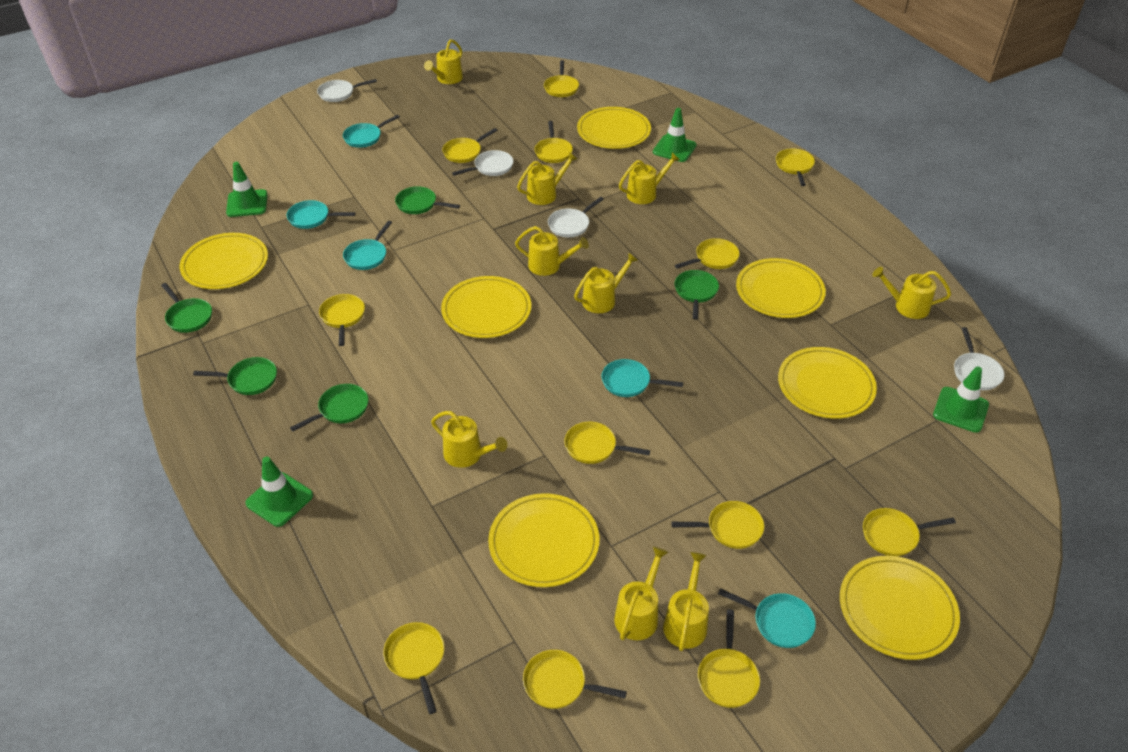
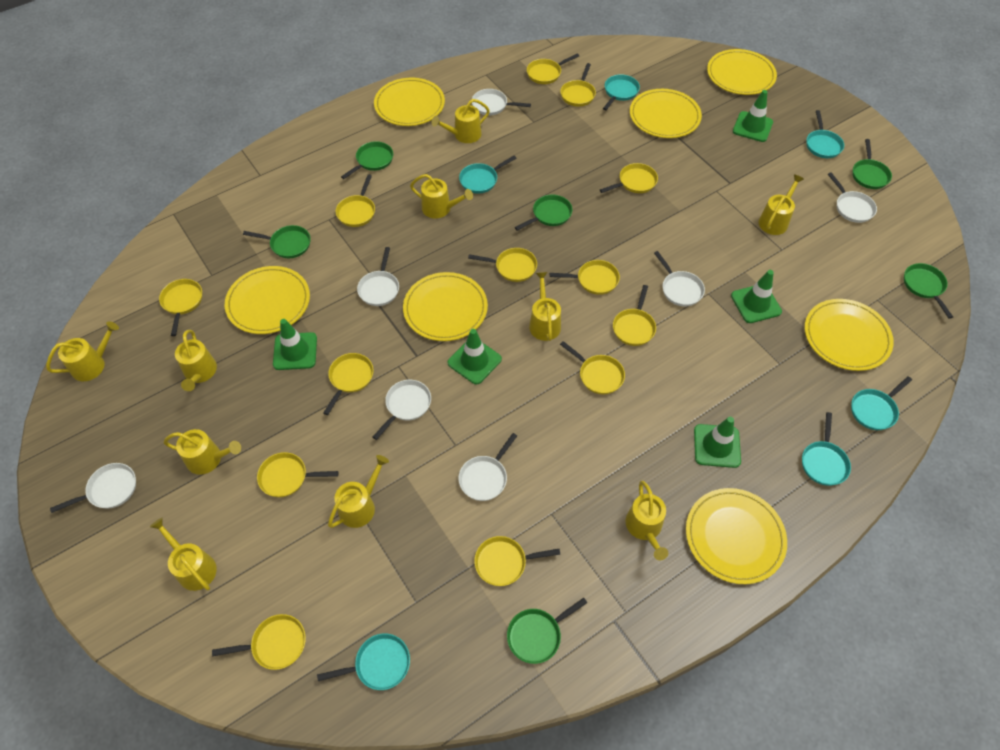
green pan: 5 -> 6
green traffic cone: 4 -> 5
turquoise pan: 5 -> 6
white pan: 4 -> 7
yellow pan: 12 -> 13
yellow watering can: 9 -> 10

